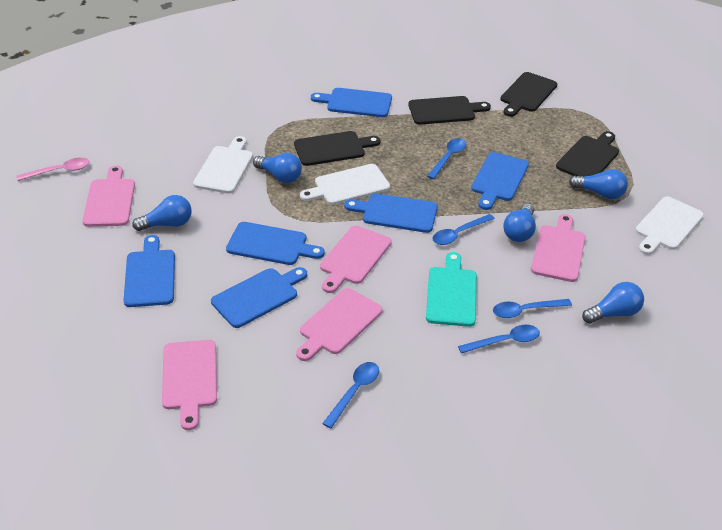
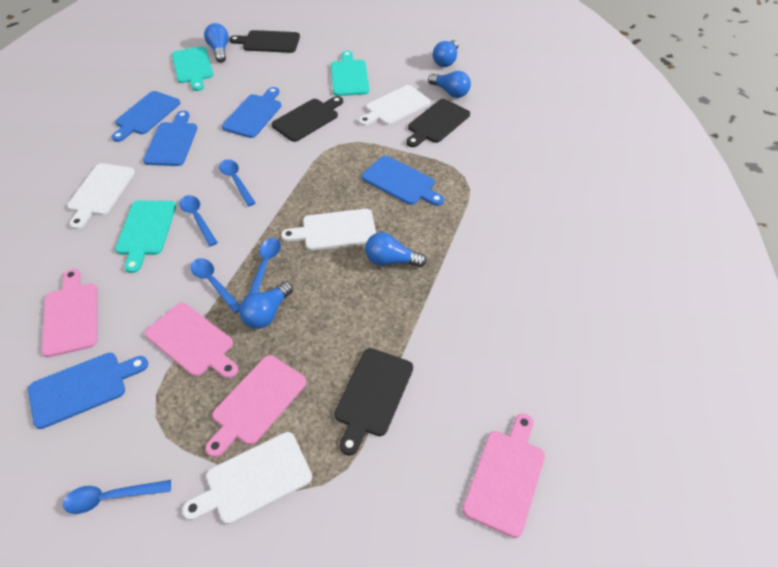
blue cutting board: 6 -> 5
pink cutting board: 5 -> 4
pink spoon: 1 -> 0
turquoise cutting board: 1 -> 3
white cutting board: 3 -> 4

